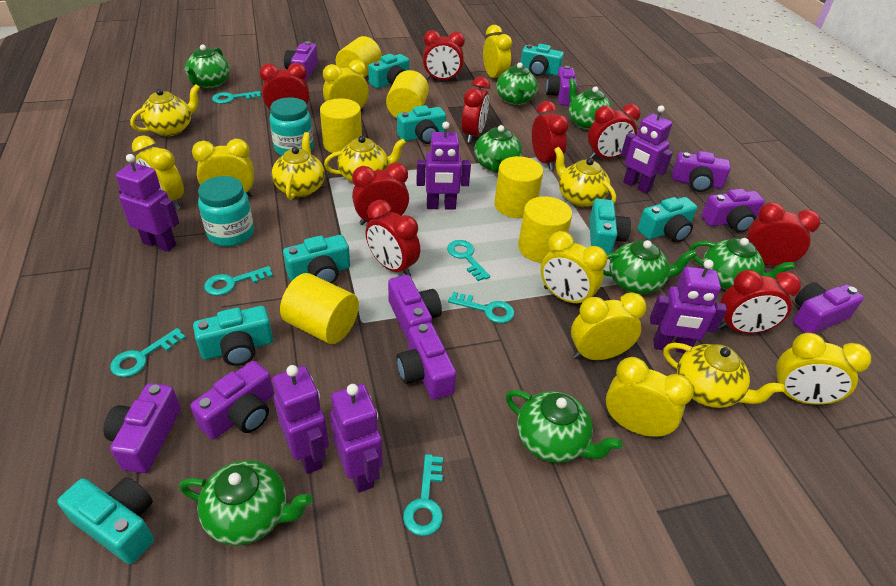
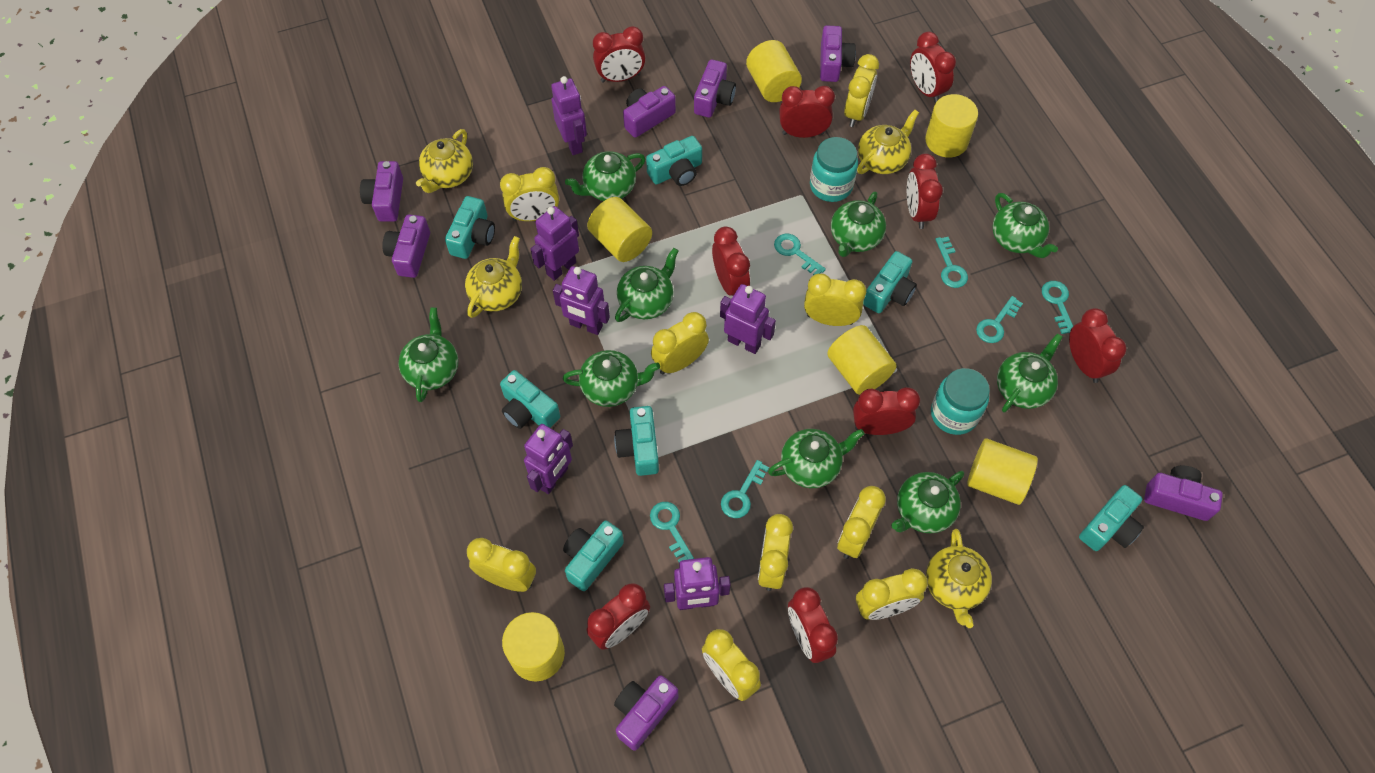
green teapot: 8 -> 9
purple camera: 9 -> 7
turquoise camera: 8 -> 7
yellow clock: 8 -> 9
yellow teapot: 5 -> 4

